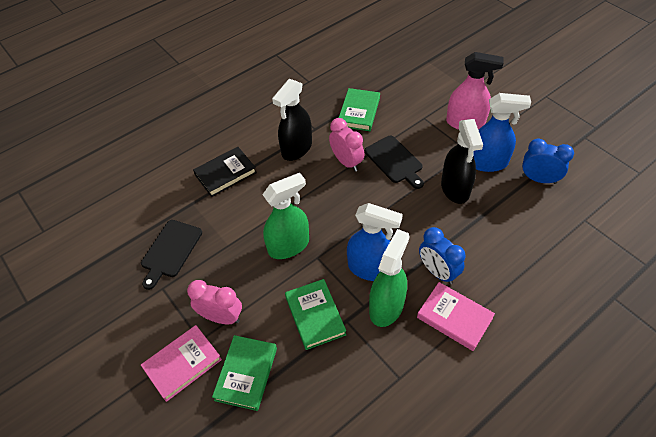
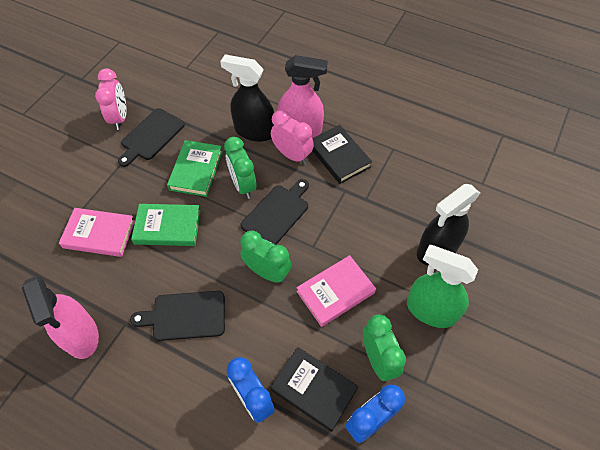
black book: 1 -> 2
black cutting board: 2 -> 3
blue spray bottle: 2 -> 0
green book: 3 -> 2
green clock: 0 -> 3
green spray bottle: 2 -> 1
pink spray bottle: 1 -> 2

